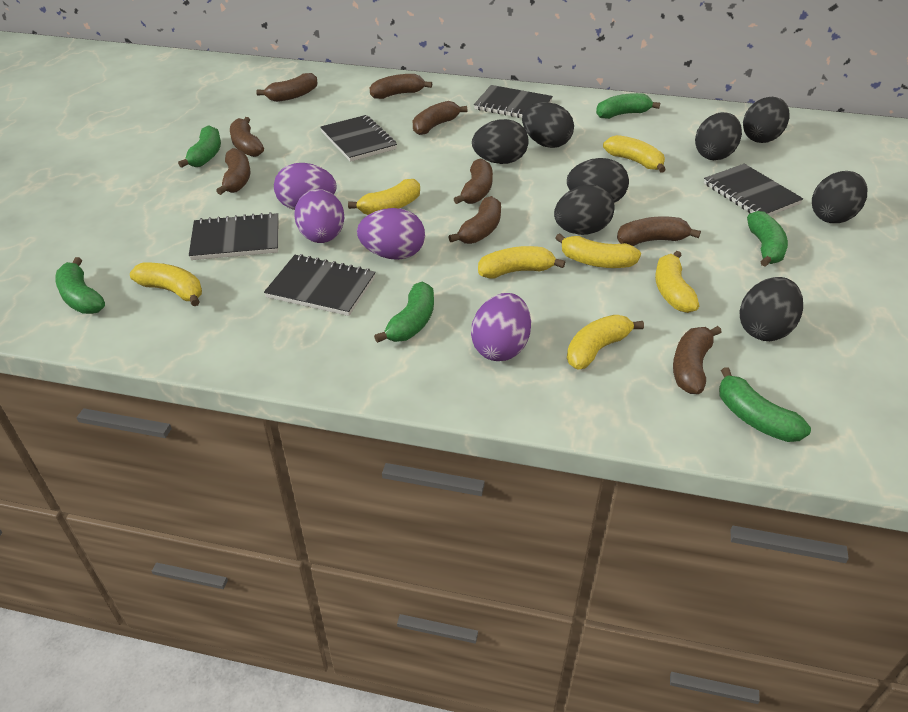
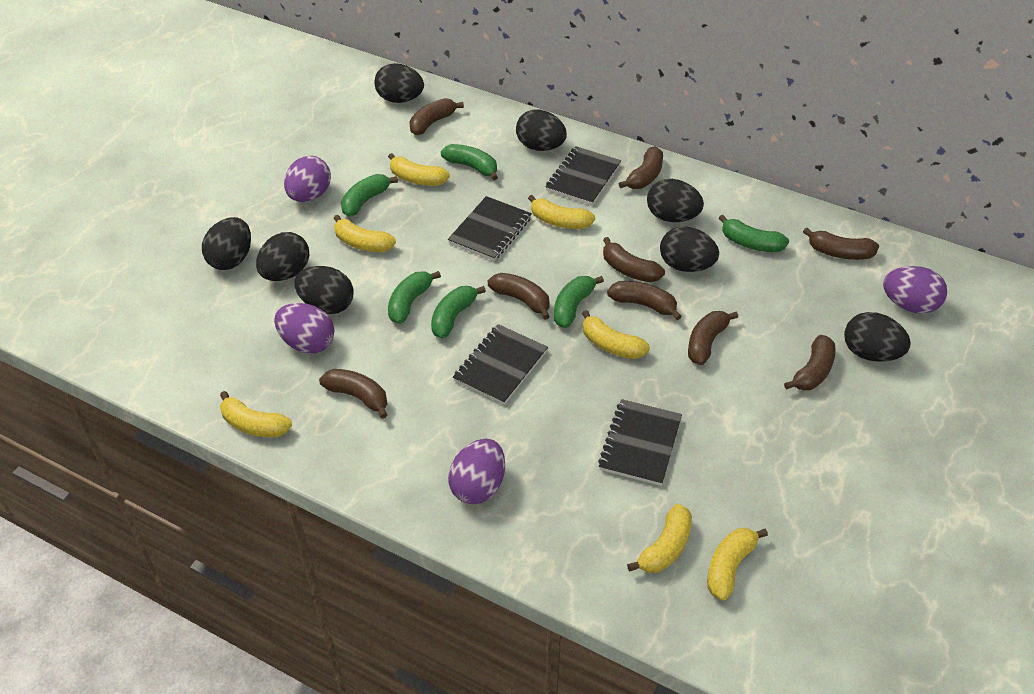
black notebook: 5 -> 4

